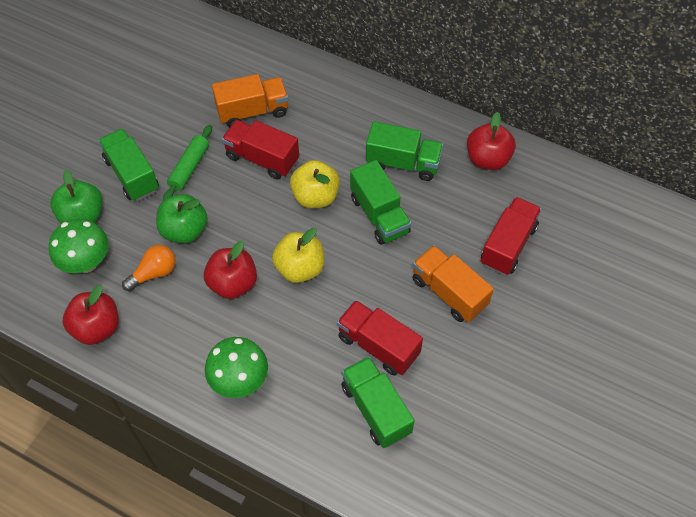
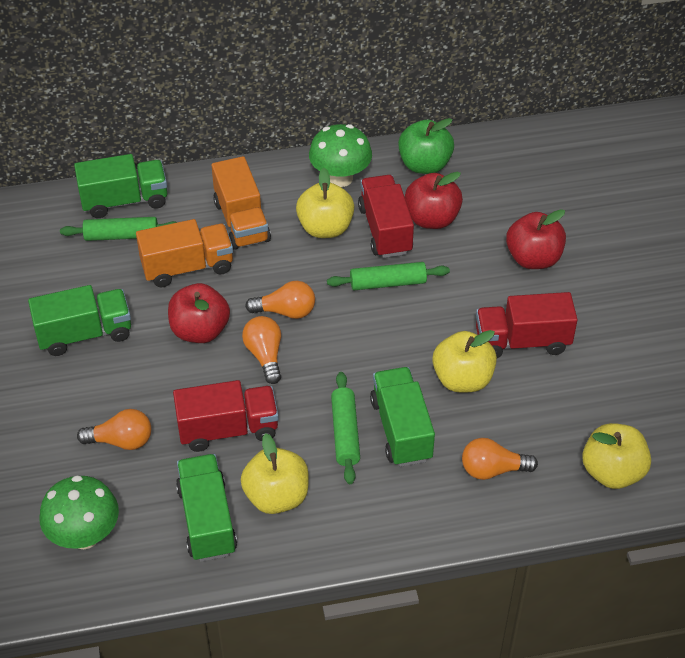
green apple: 2 -> 1
green rolling pin: 1 -> 3
orange light bulb: 1 -> 4
yellow apple: 2 -> 4

